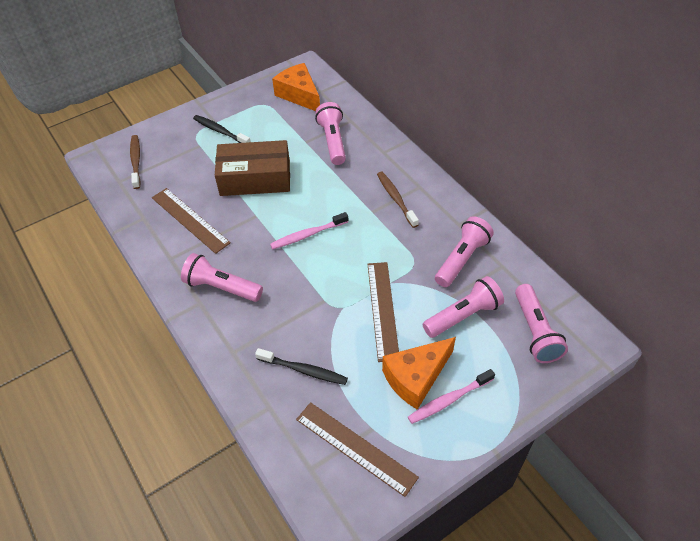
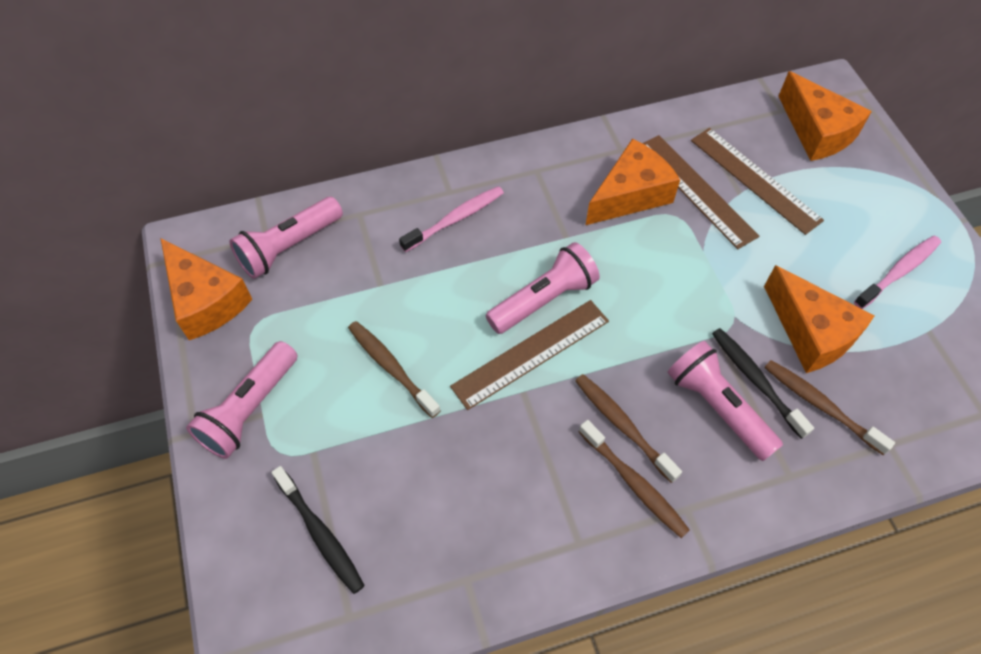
brown box: 1 -> 0
brown toothbrush: 2 -> 4
orange cheese: 2 -> 4
pink flashlight: 5 -> 4

